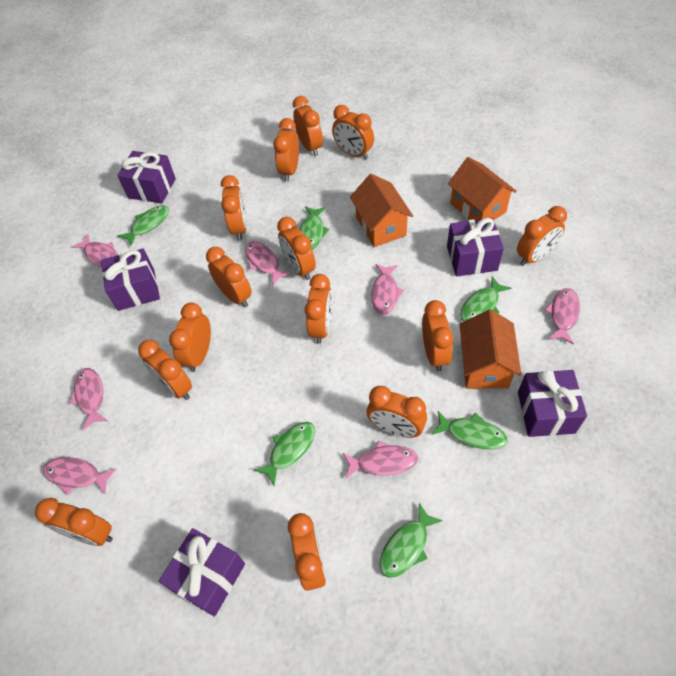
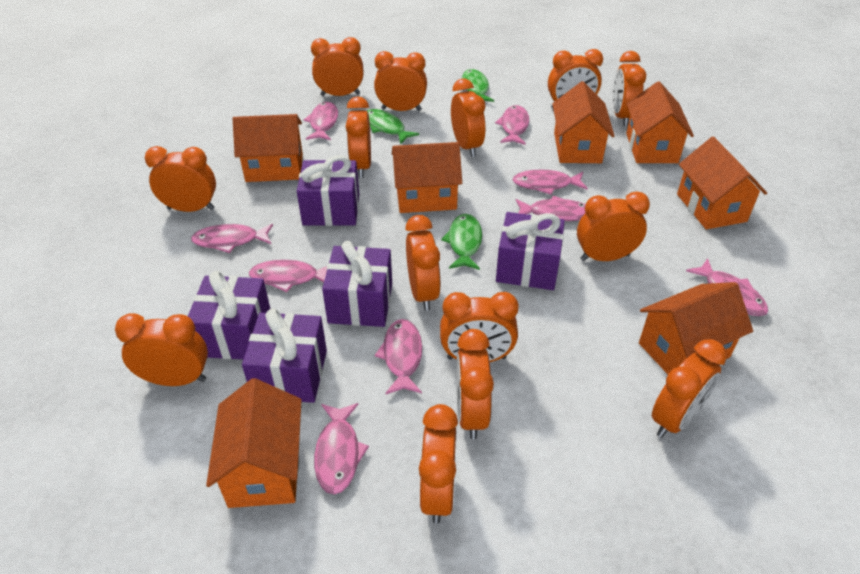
green fish: 6 -> 3
orange house: 3 -> 7
pink fish: 7 -> 9

